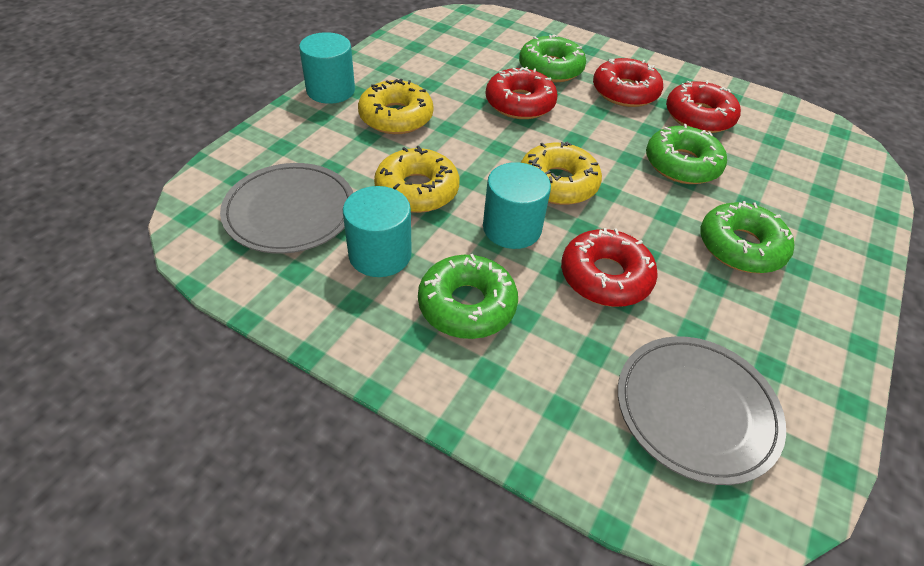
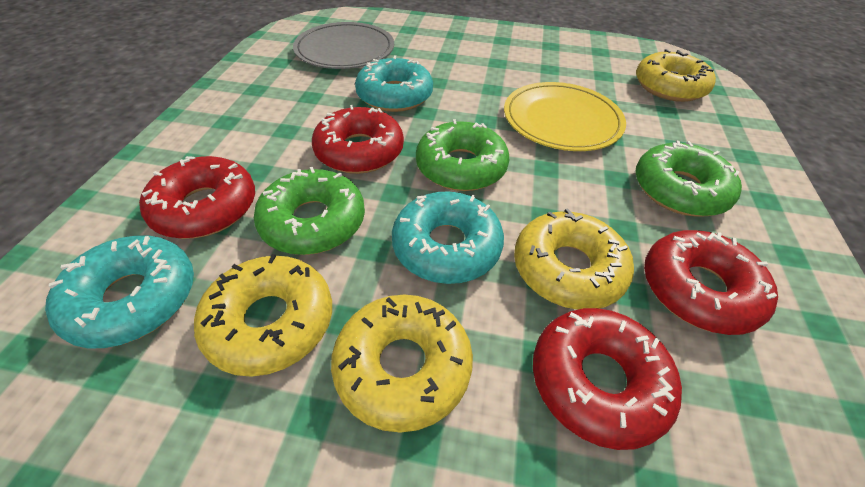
green donut: 4 -> 3
grey plate: 2 -> 1
turquoise cylinder: 3 -> 0
turquoise donut: 0 -> 3
yellow donut: 3 -> 4
yellow plate: 0 -> 1

